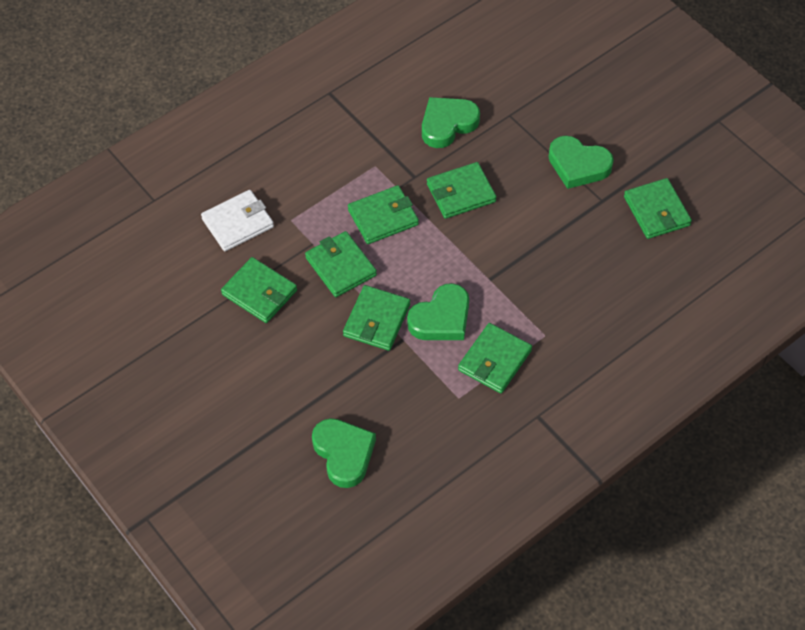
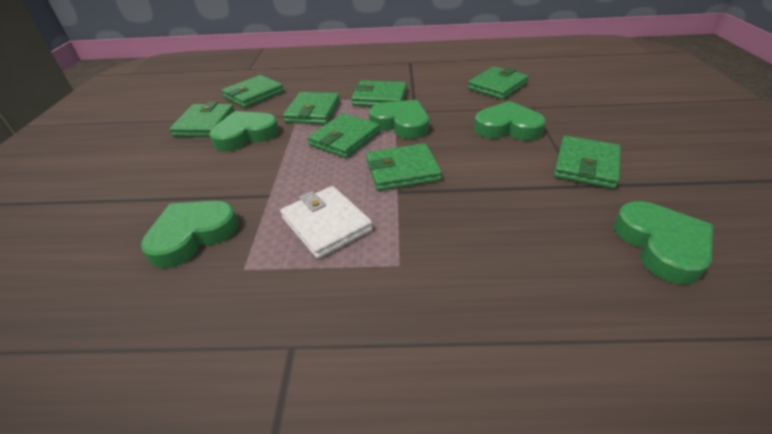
green heart: 4 -> 5
green wallet: 7 -> 8

